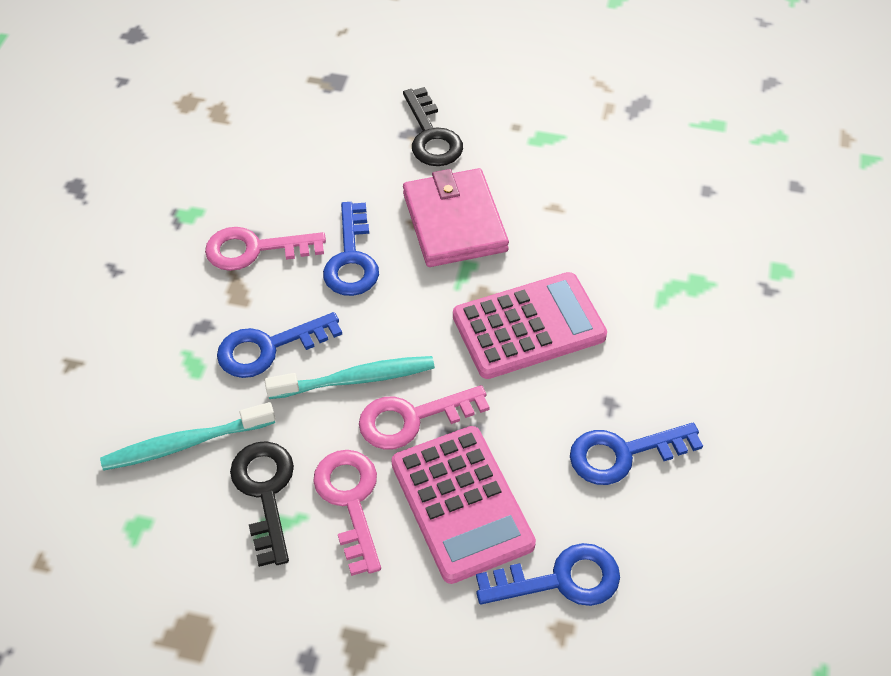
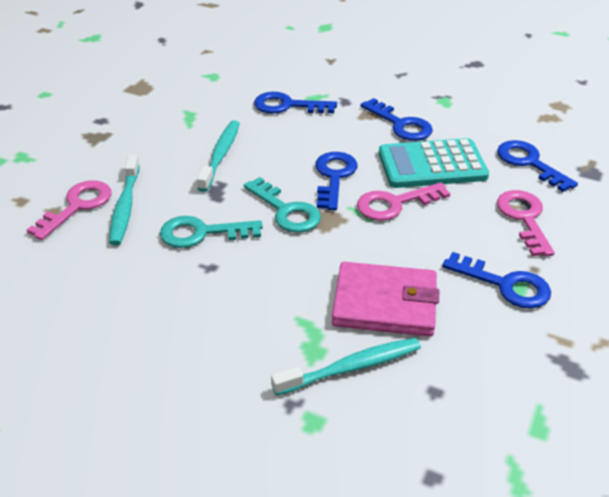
black key: 2 -> 0
blue key: 4 -> 5
pink calculator: 2 -> 0
turquoise calculator: 0 -> 1
turquoise key: 0 -> 2
turquoise toothbrush: 2 -> 3

